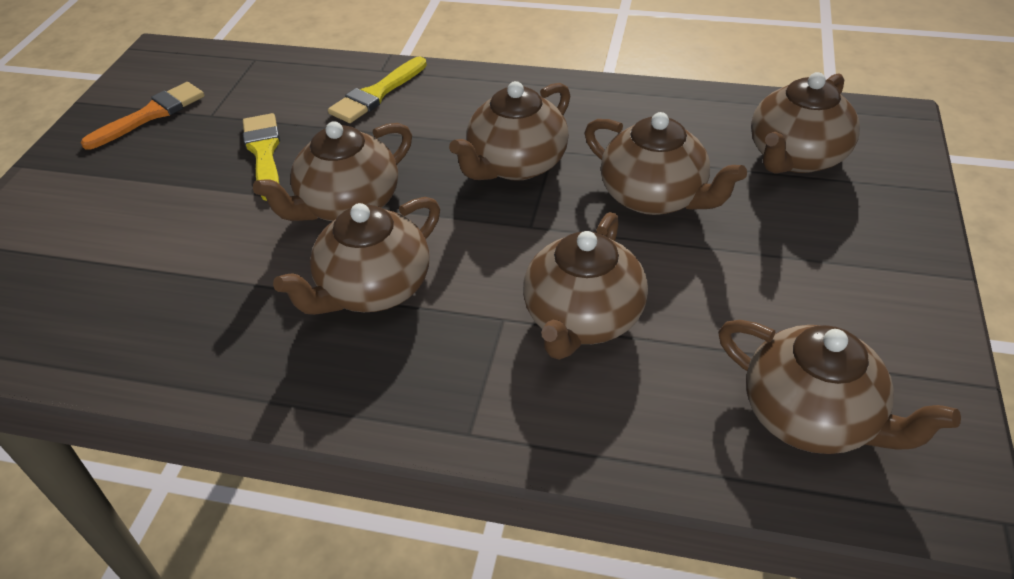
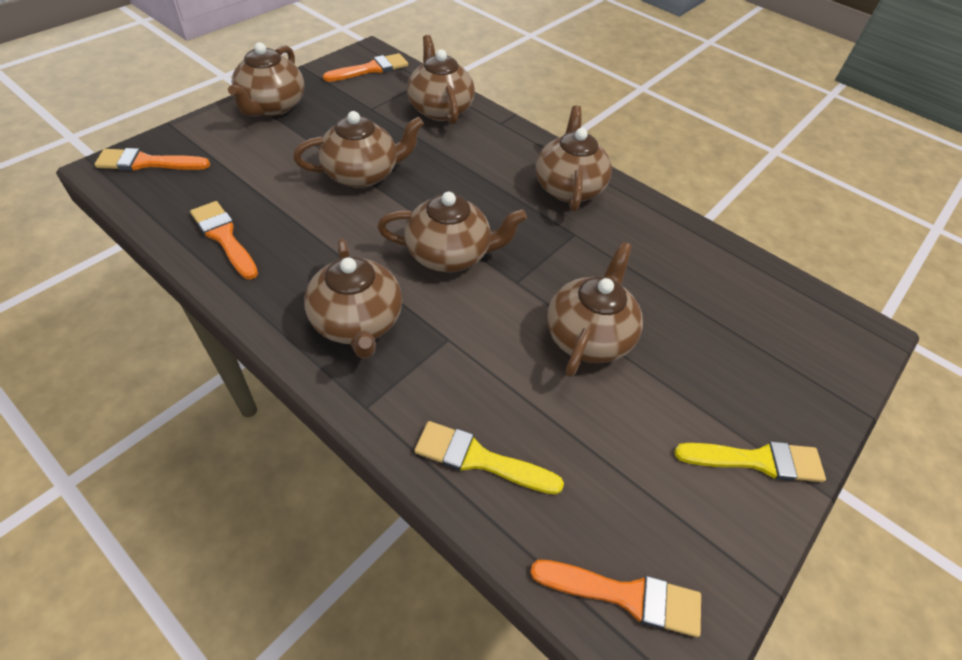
orange brush: 1 -> 4

